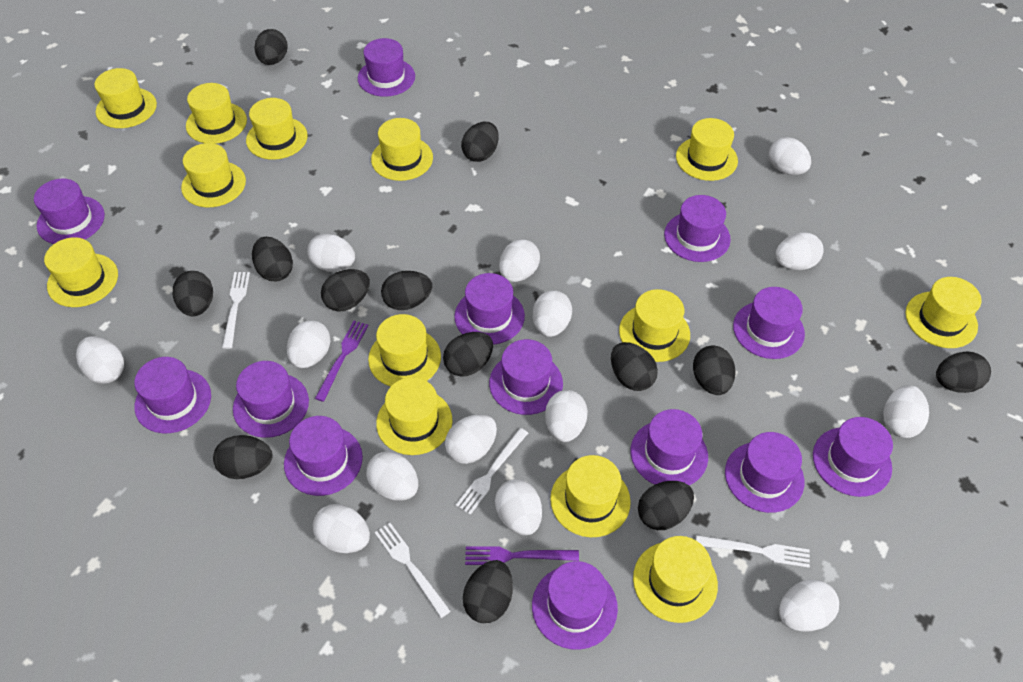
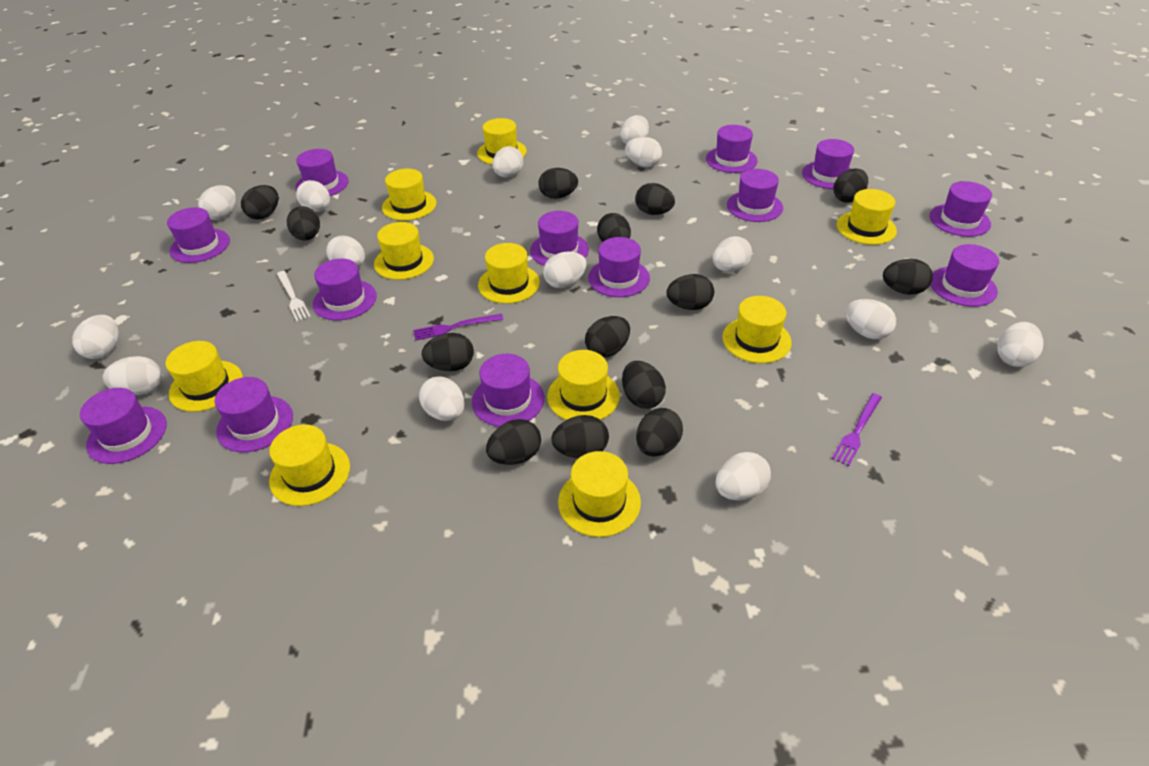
black egg: 13 -> 14
white fork: 4 -> 1
yellow hat: 13 -> 10

